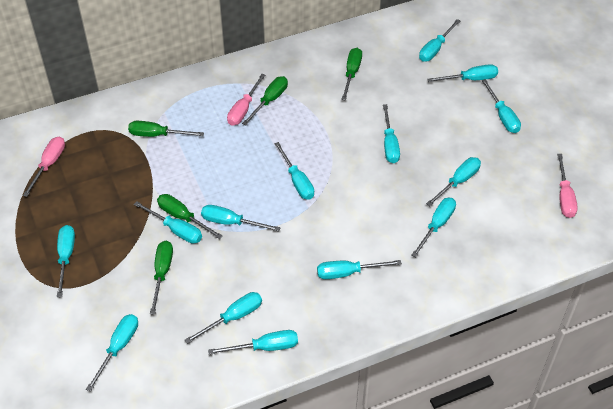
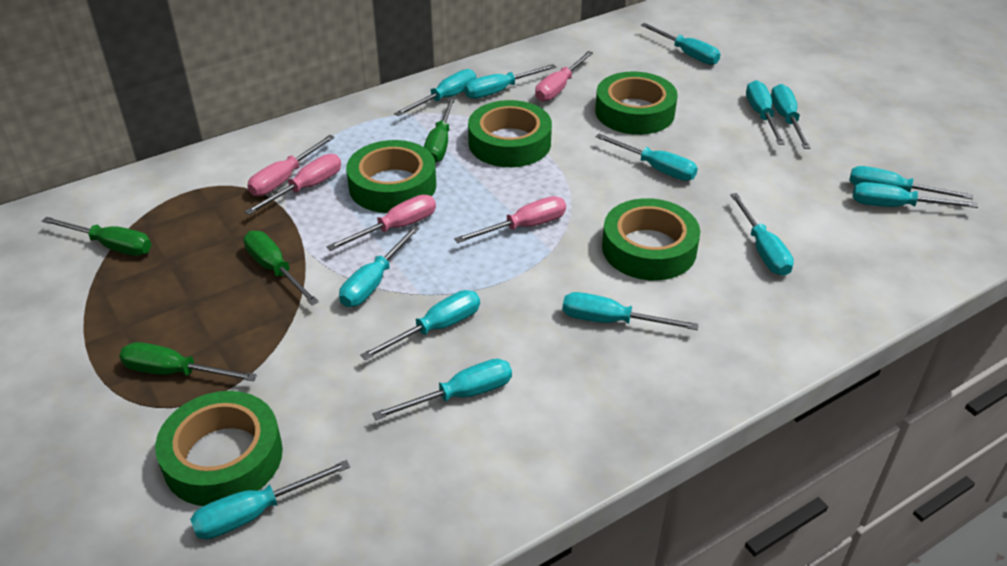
green screwdriver: 5 -> 4
green tape: 0 -> 5
pink screwdriver: 3 -> 5

